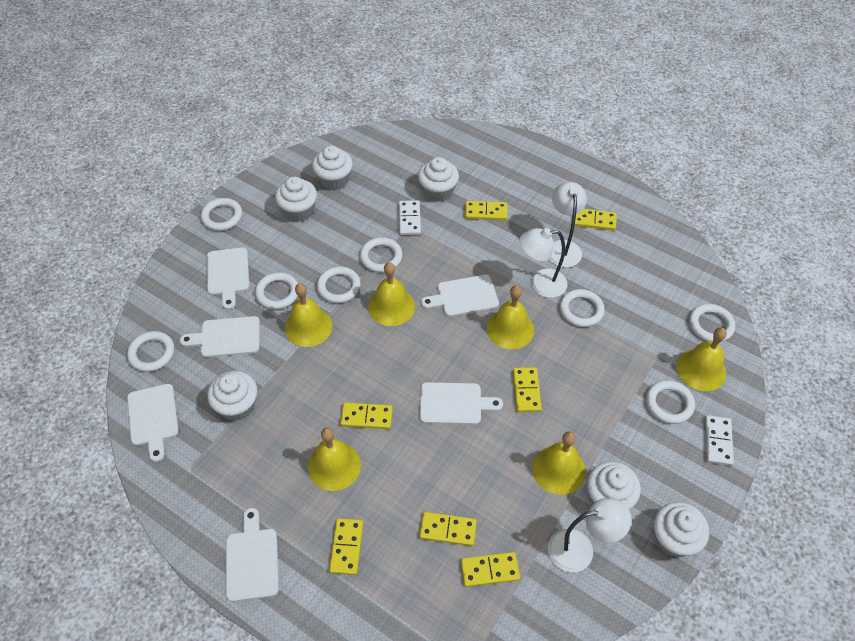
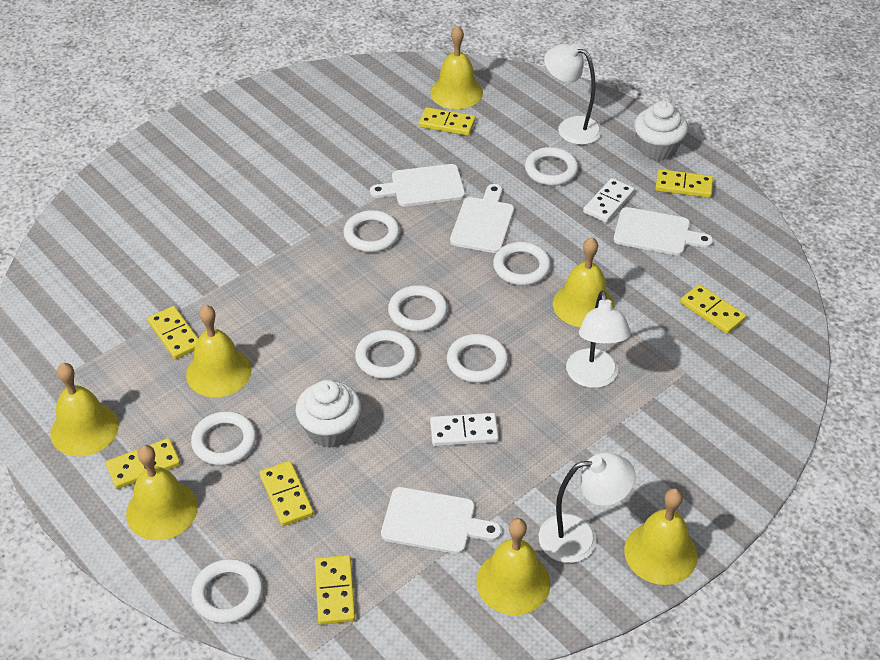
white cupcake: 6 -> 2
white cutting board: 6 -> 4
yellow bell: 6 -> 7

